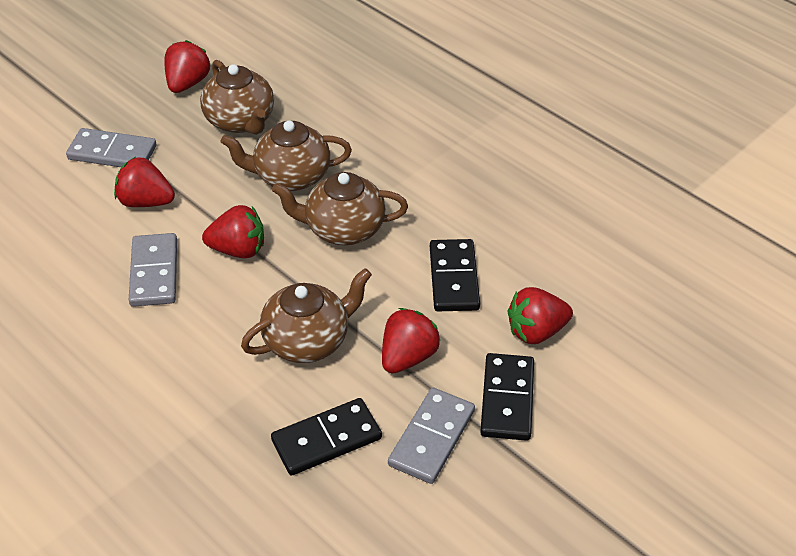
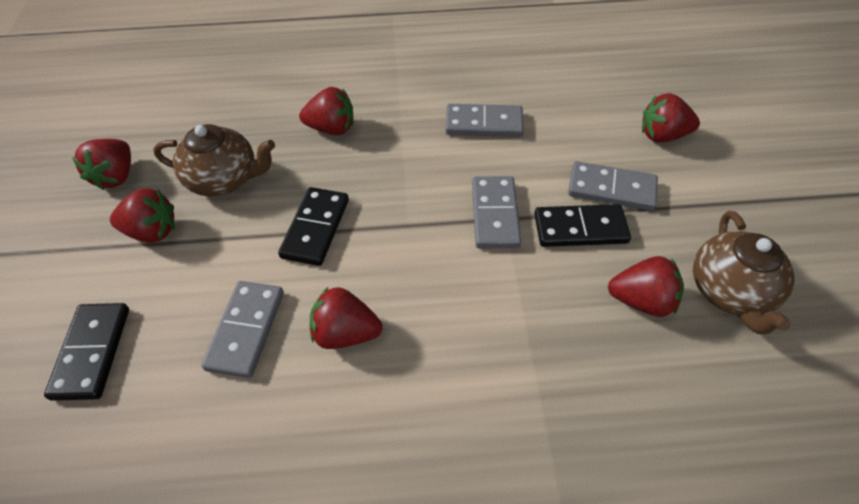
brown teapot: 4 -> 2
grey domino: 3 -> 4
red strawberry: 5 -> 6

